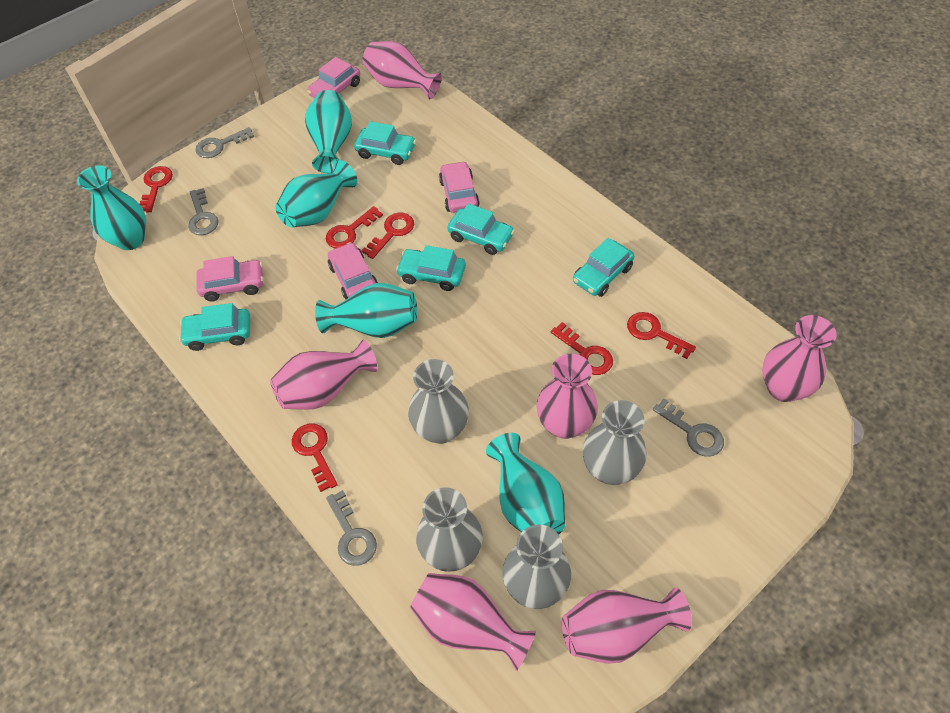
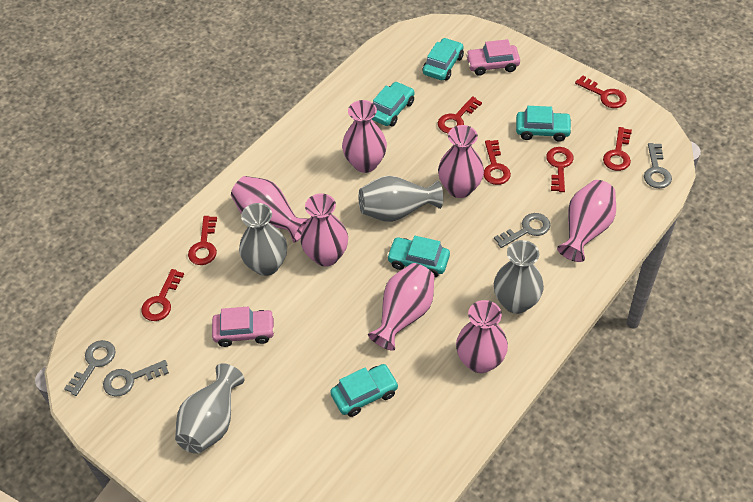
pink car: 4 -> 2
pink vase: 6 -> 7
red key: 6 -> 7
turquoise vase: 5 -> 0

